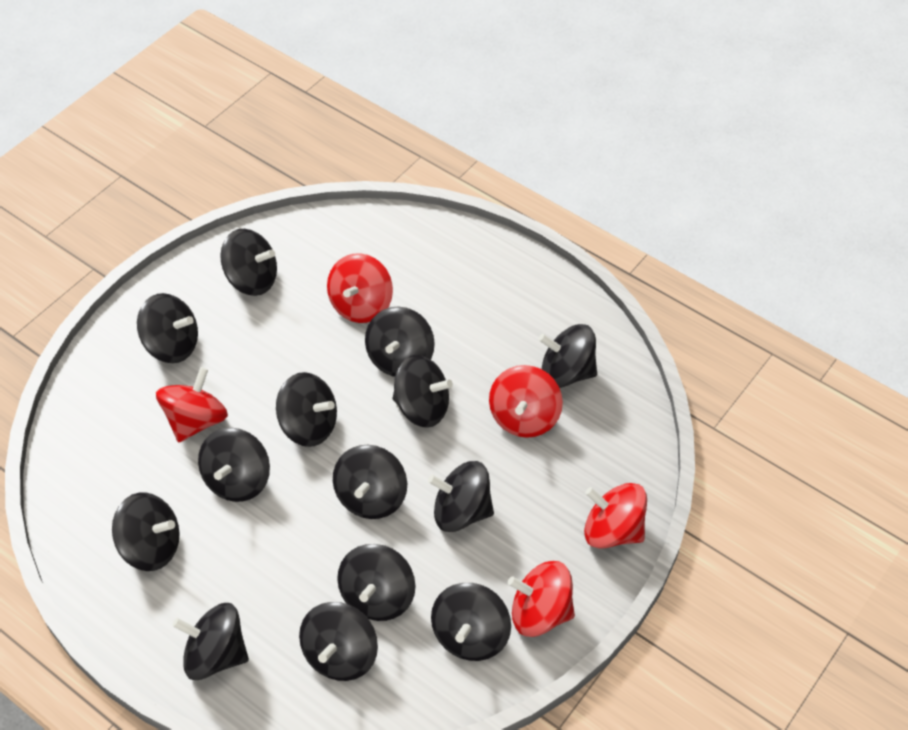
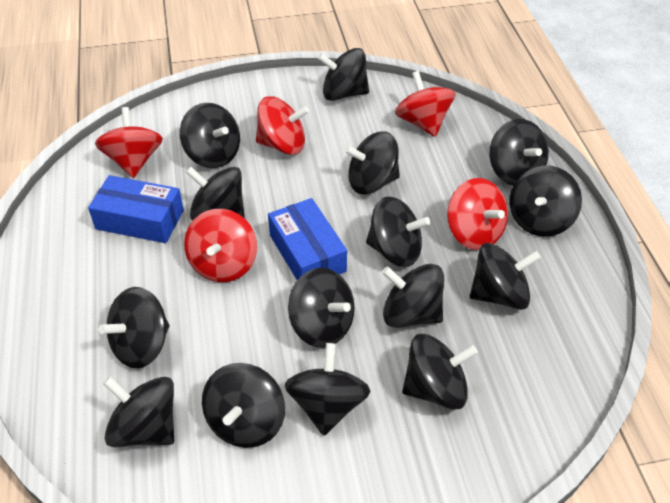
black spinning top: 14 -> 15
blue box: 0 -> 2

